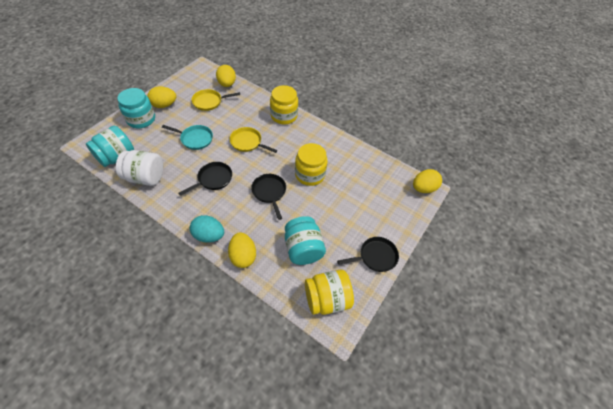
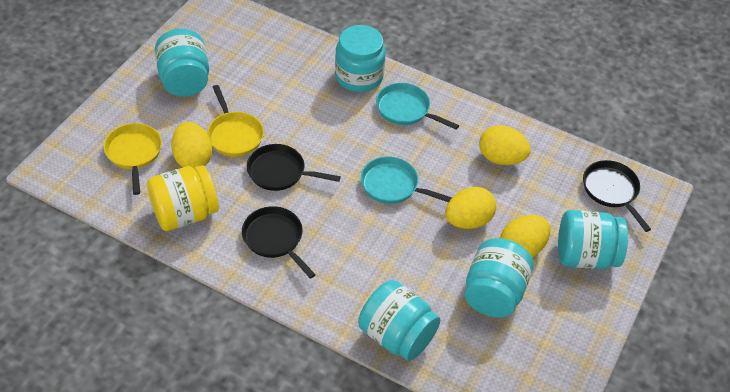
turquoise egg: 1 -> 0
turquoise jar: 3 -> 5
turquoise pan: 1 -> 2
white jar: 1 -> 0
yellow jar: 3 -> 1

